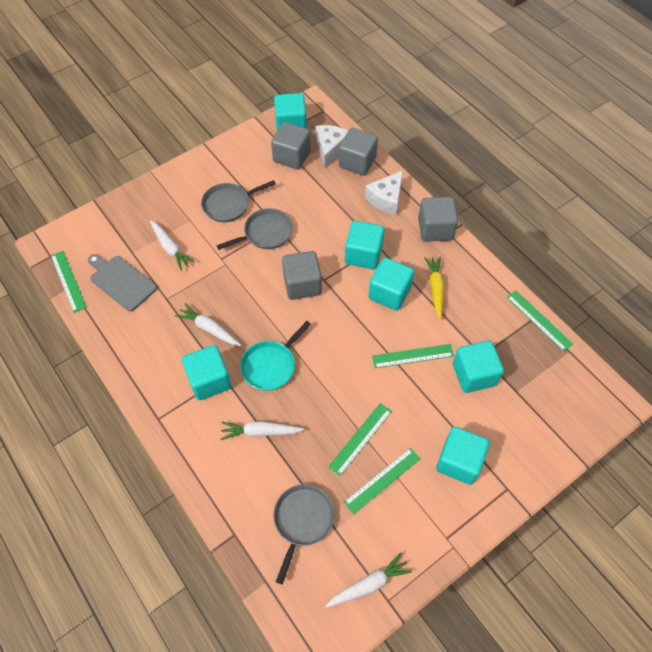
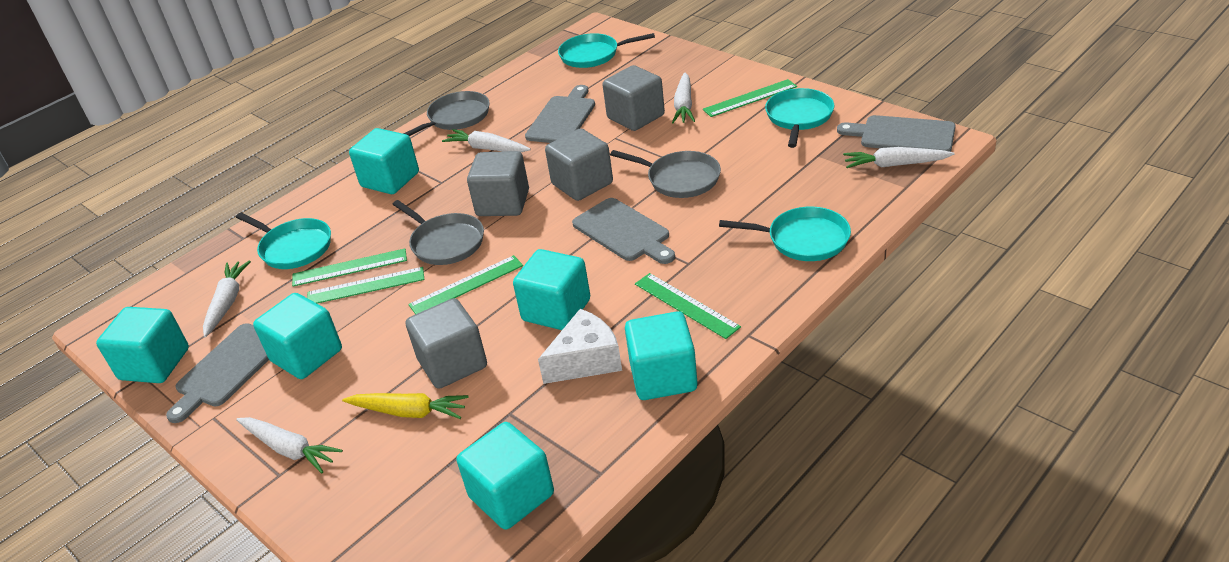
grey cutting board: 1 -> 4
turquoise pan: 1 -> 4
white carrot: 4 -> 5
white cheese: 2 -> 1

